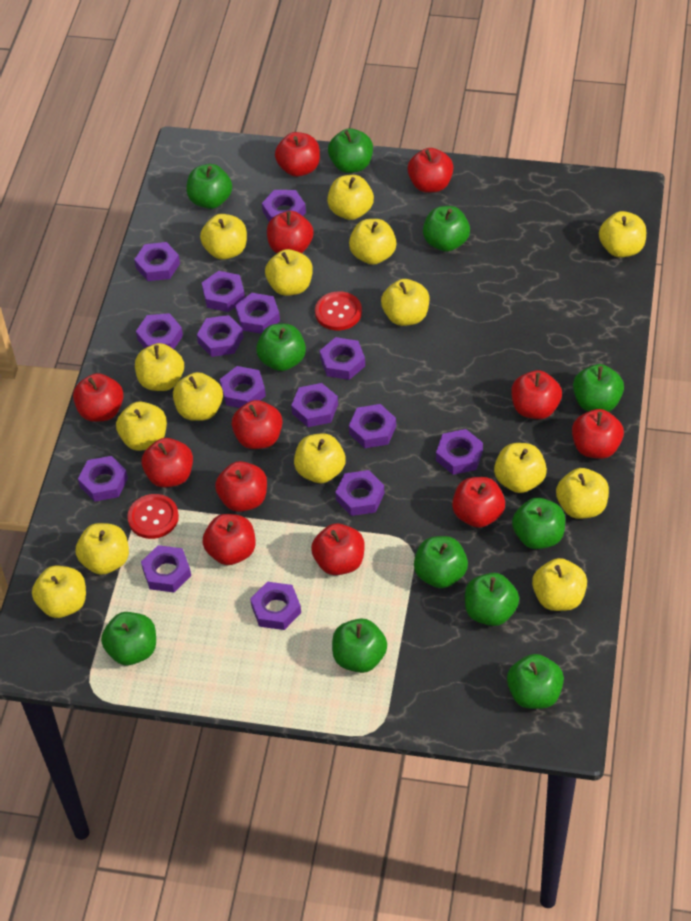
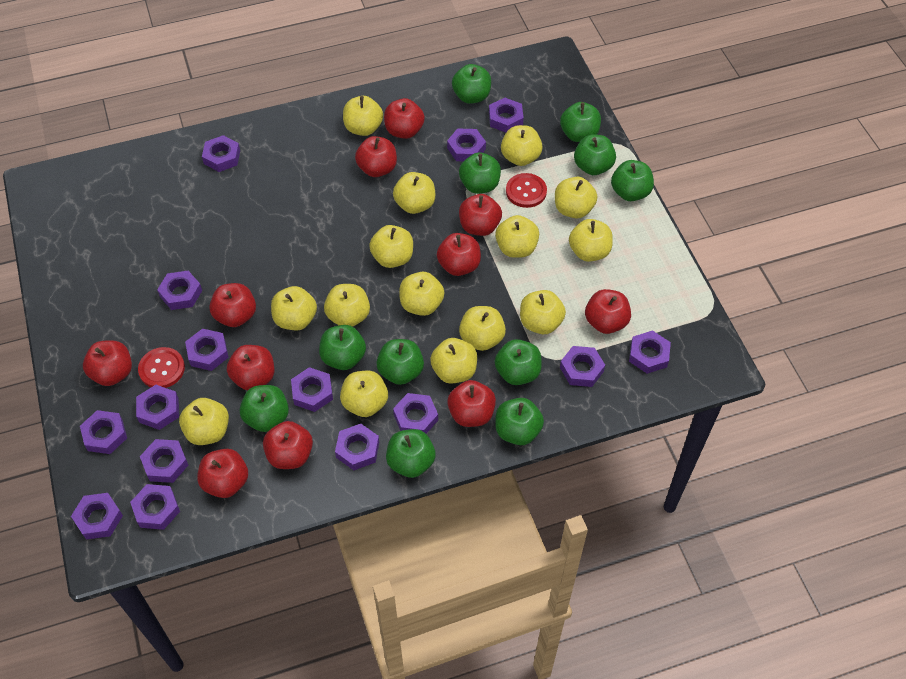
red apple: 12 -> 11

